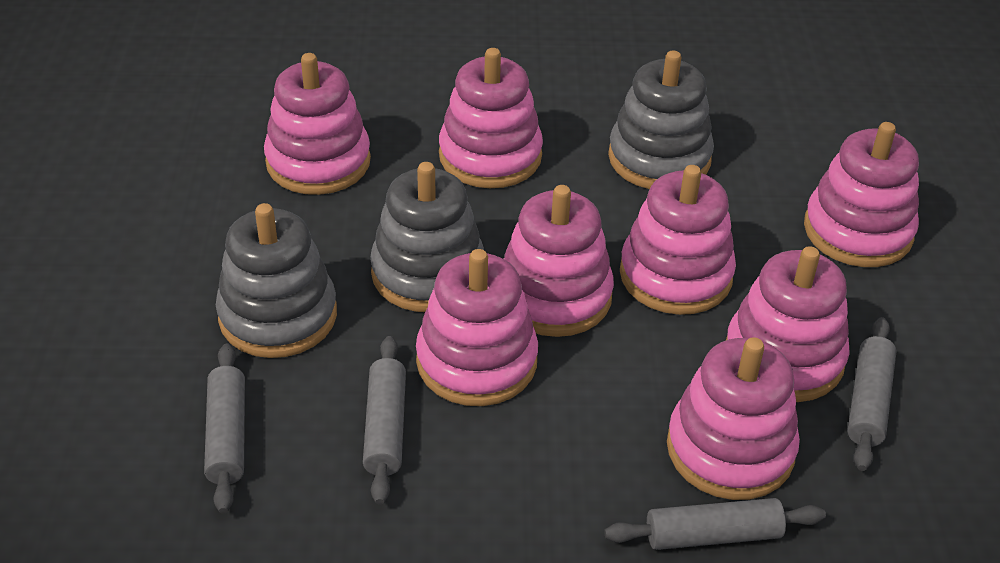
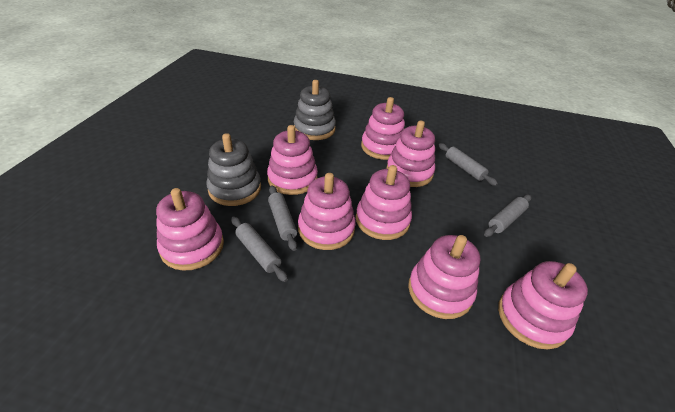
grey stacking toy: 3 -> 2

